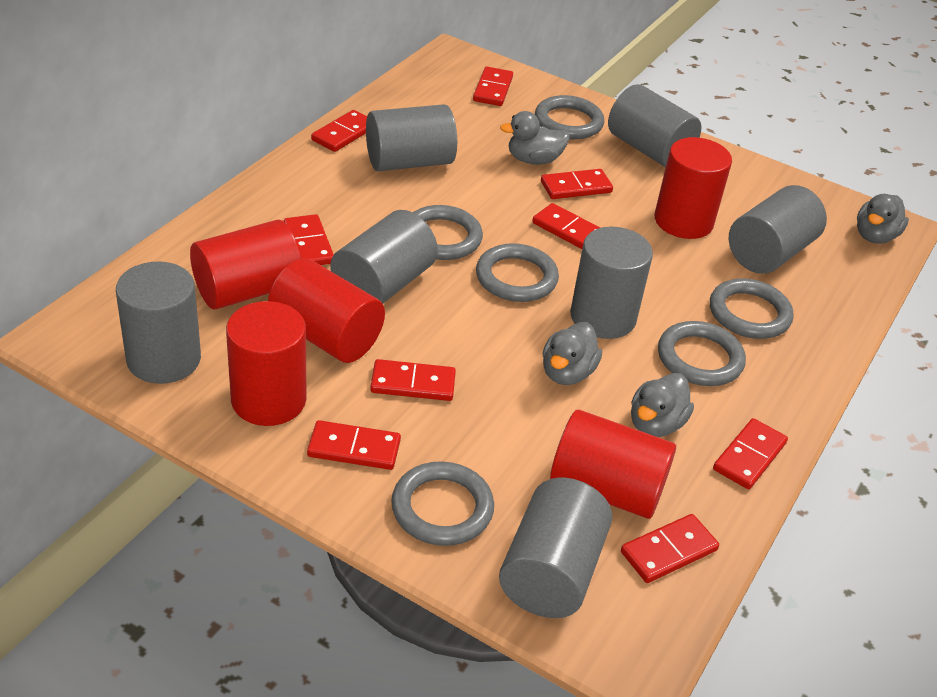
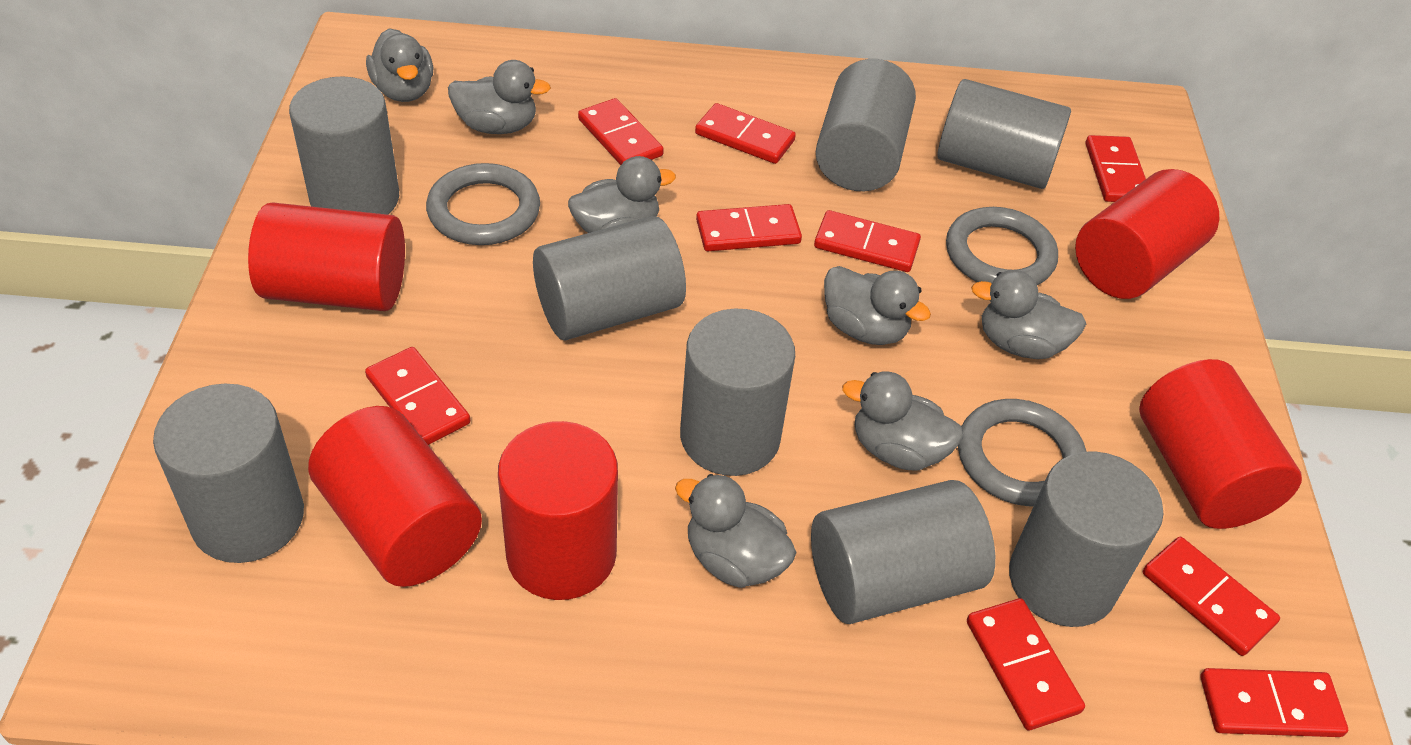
grey cylinder: 7 -> 8
grey duck: 4 -> 7
grey ring: 6 -> 3

